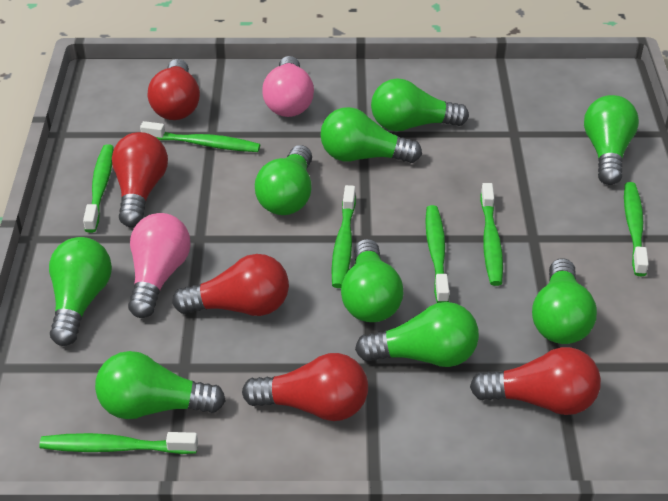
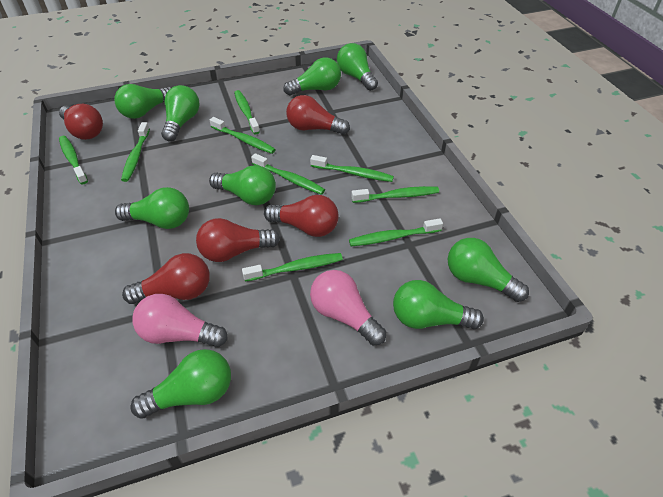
green toothbrush: 7 -> 9

